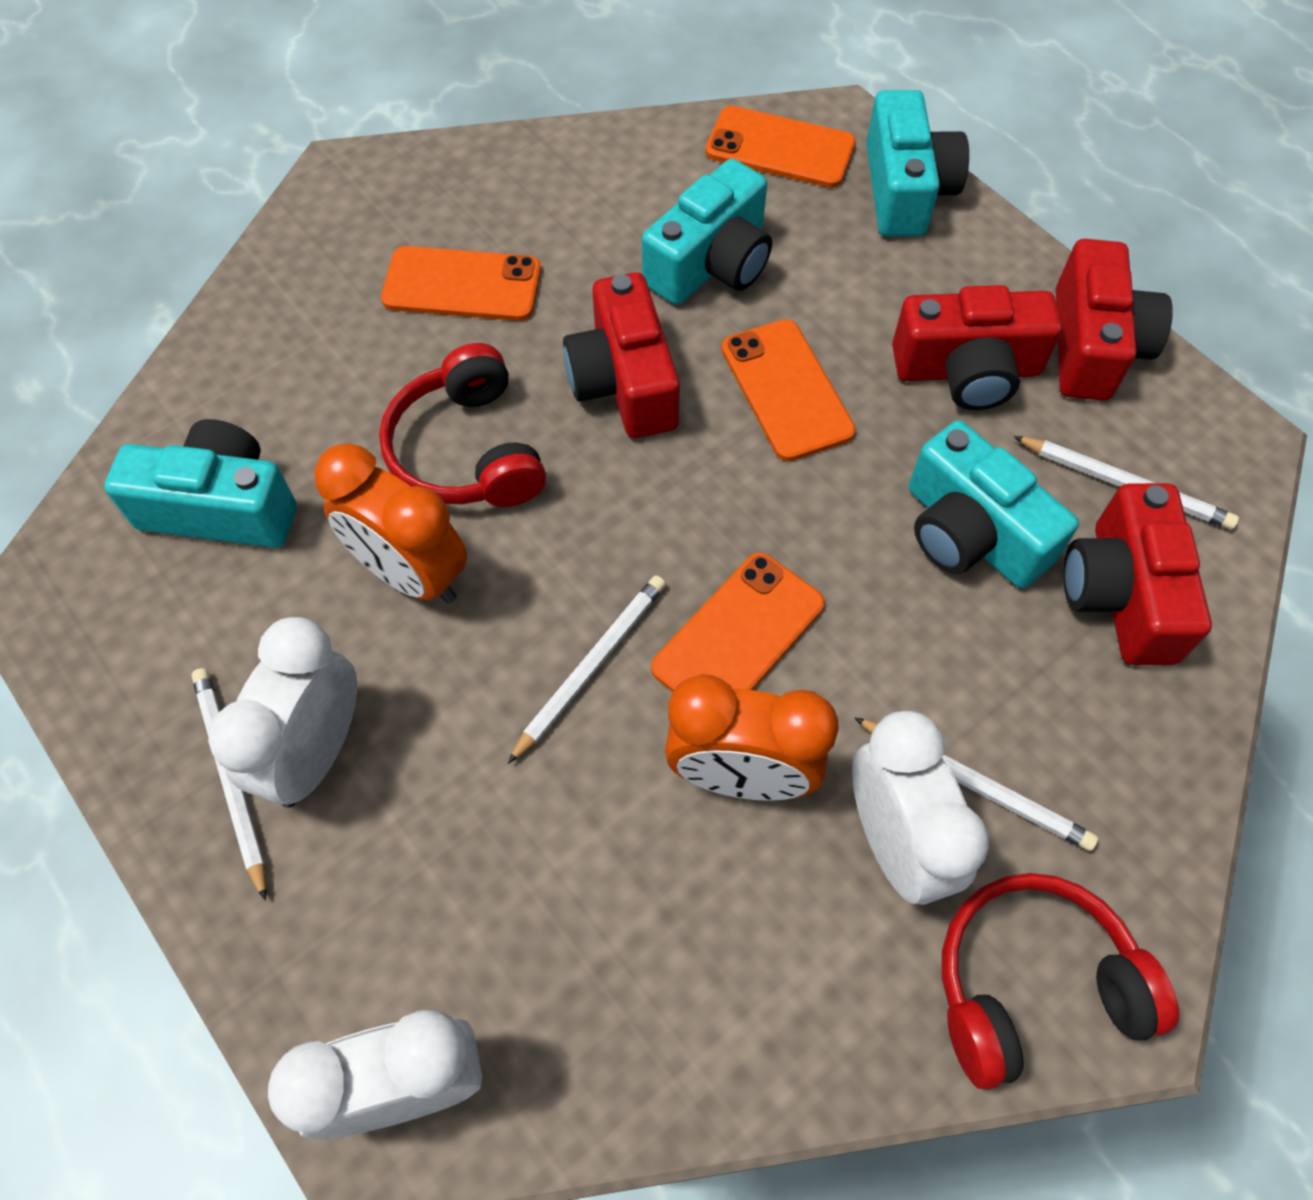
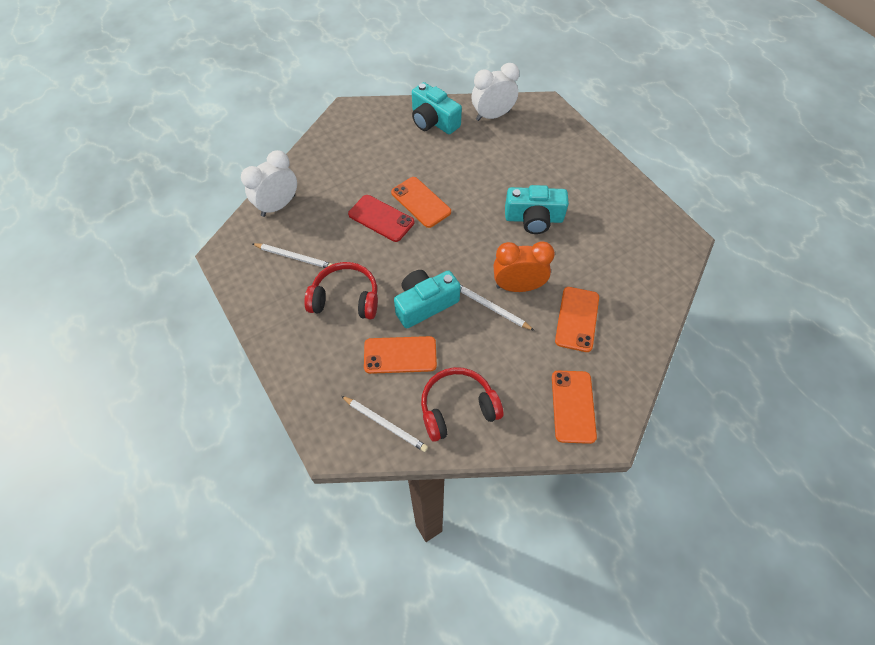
orange clock: 2 -> 1
red camera: 4 -> 0
red phone: 0 -> 1
turquoise camera: 4 -> 3
white clock: 3 -> 2
white pencil: 4 -> 3

